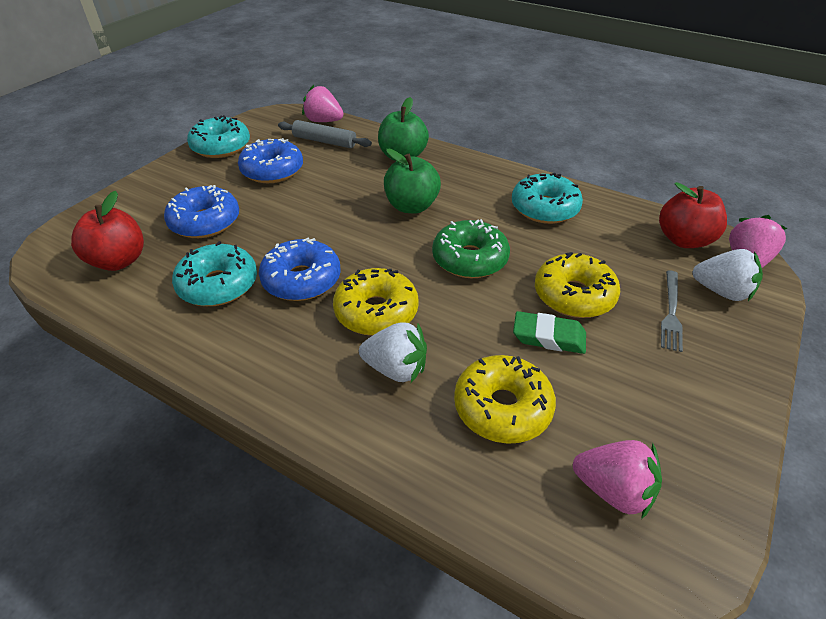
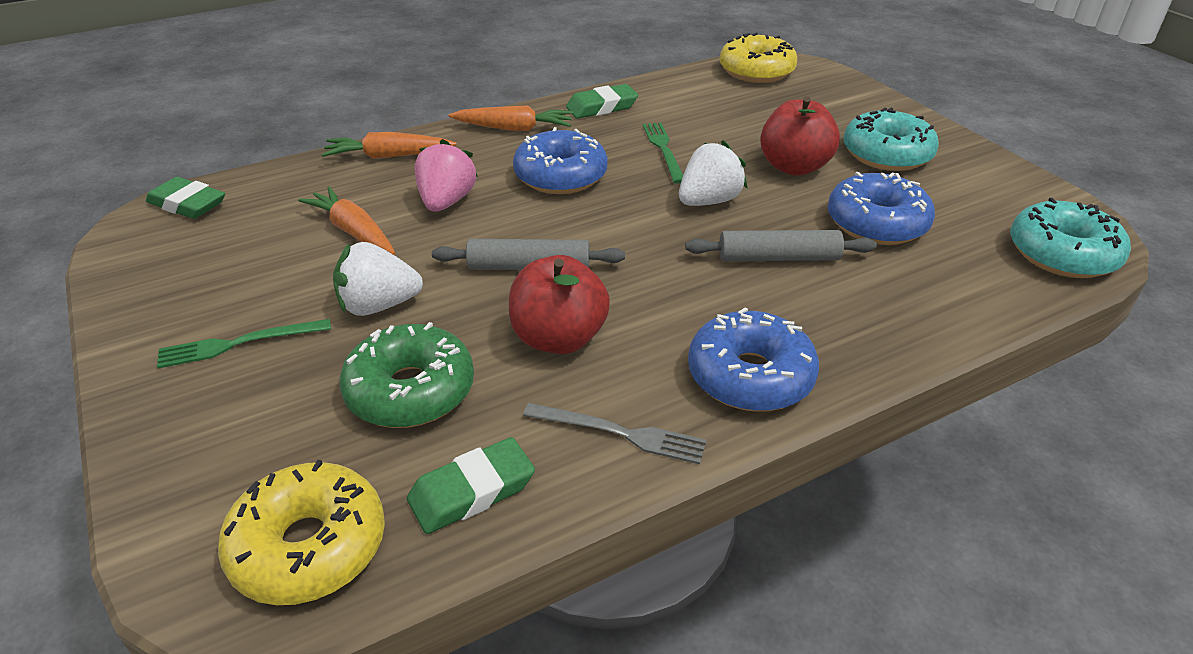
green apple: 2 -> 0
green eraser: 1 -> 3
green fork: 0 -> 2
grey rolling pin: 1 -> 2
orange carrot: 0 -> 3
pink strawberry: 3 -> 1
turquoise donut: 3 -> 2
yellow donut: 3 -> 2

